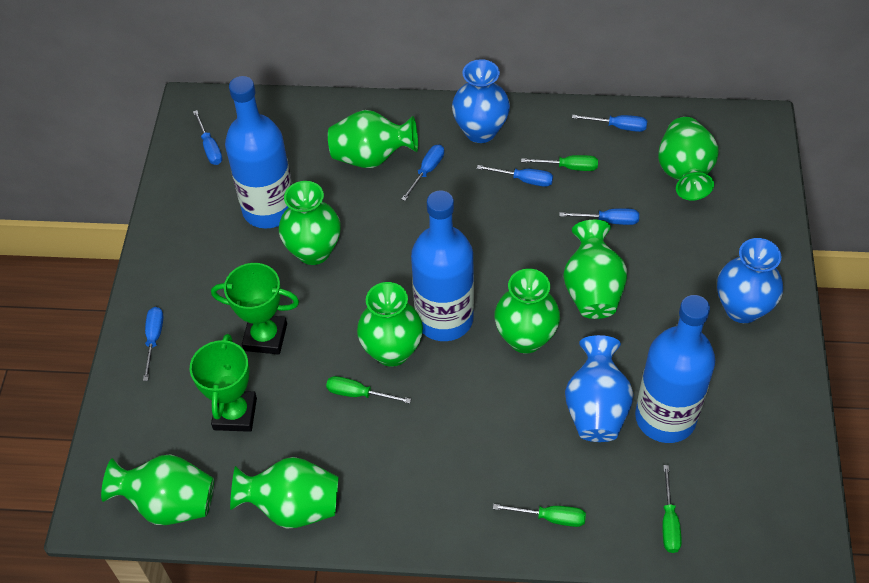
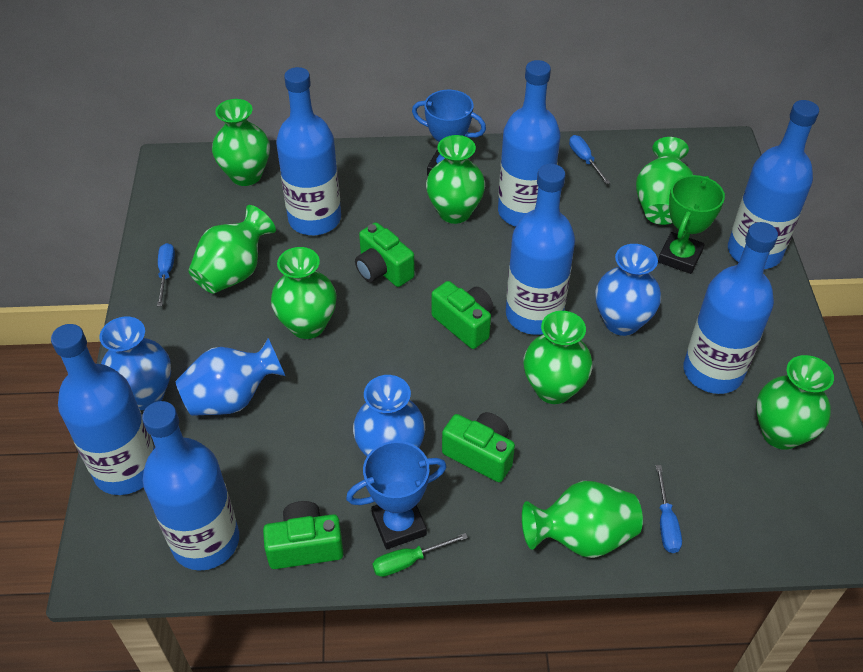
blue bottle: 3 -> 7
blue screwdriver: 6 -> 3
blue trophy: 0 -> 2
blue vase: 3 -> 4
green camera: 0 -> 4
green screwdriver: 4 -> 1
green trophy: 2 -> 1

